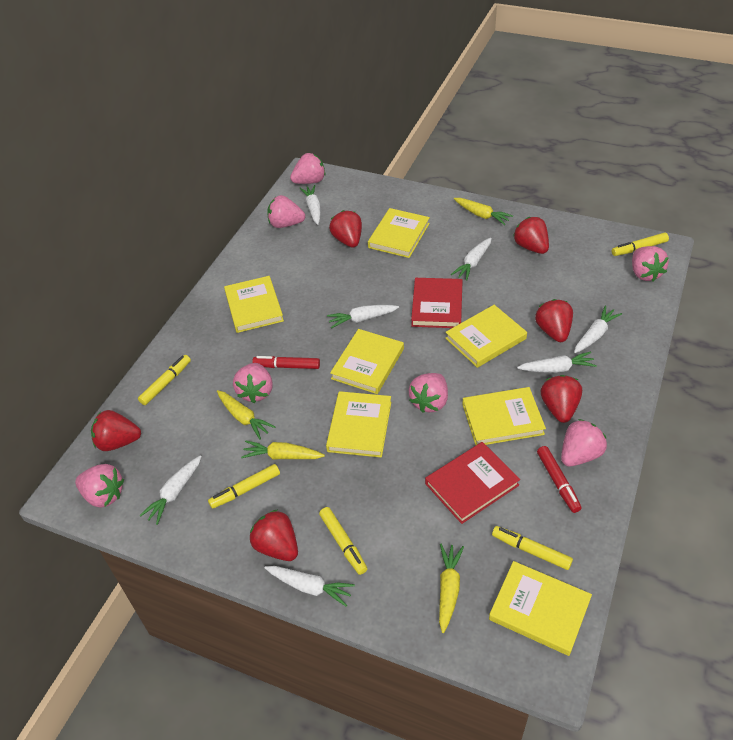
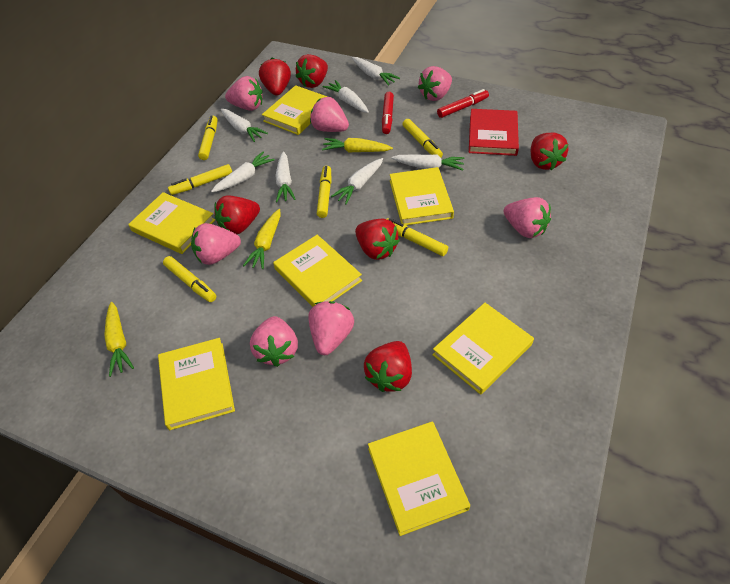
red book: 2 -> 1
yellow carrot: 4 -> 3
yellow marker: 5 -> 6

